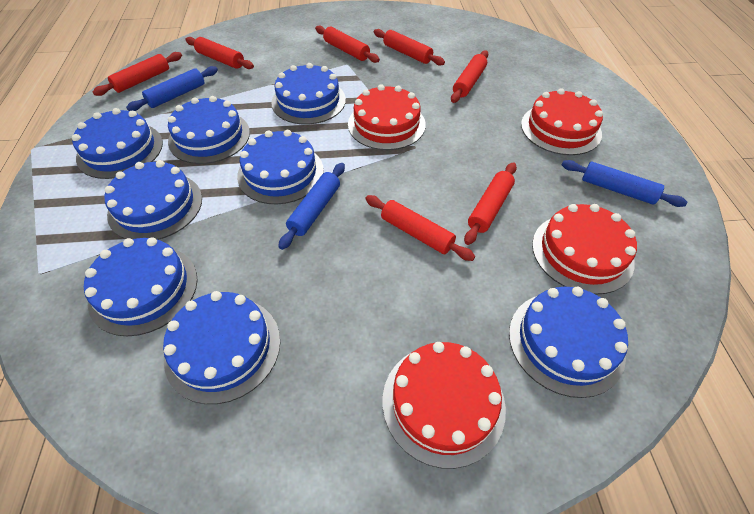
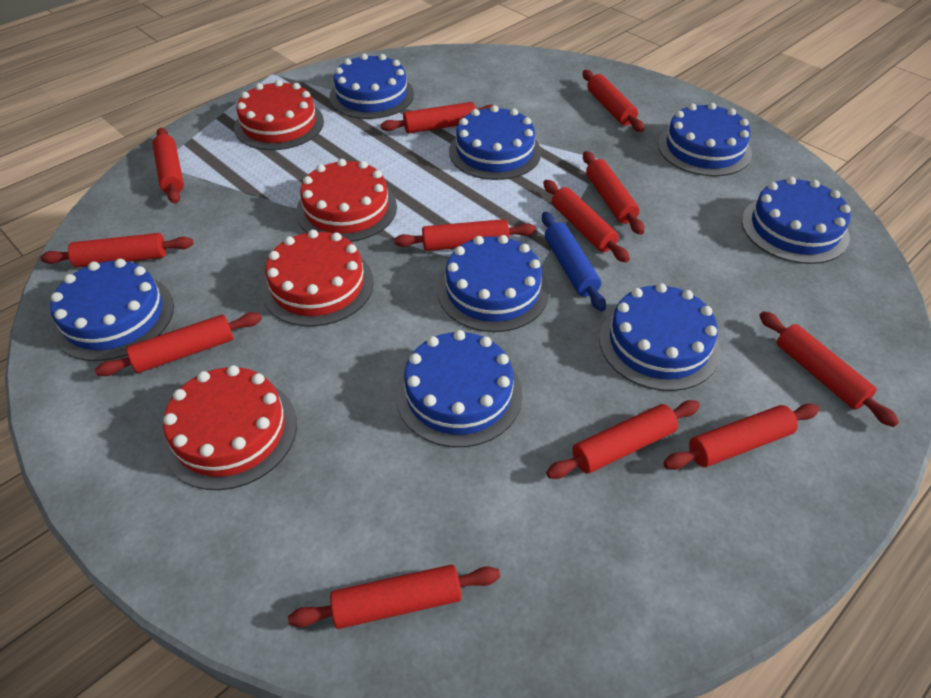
blue rolling pin: 3 -> 1
red rolling pin: 7 -> 12

